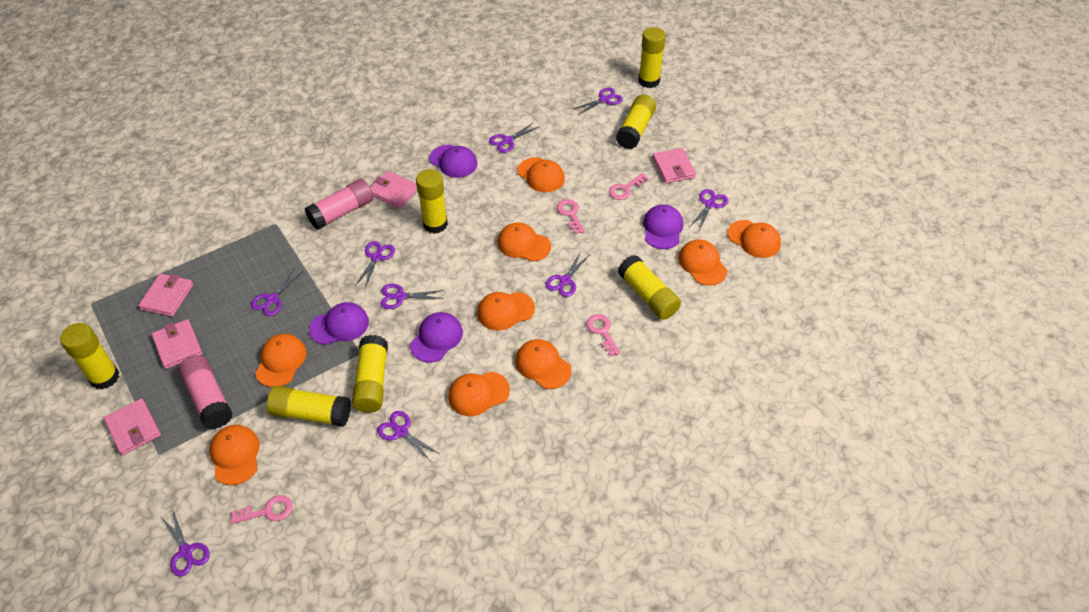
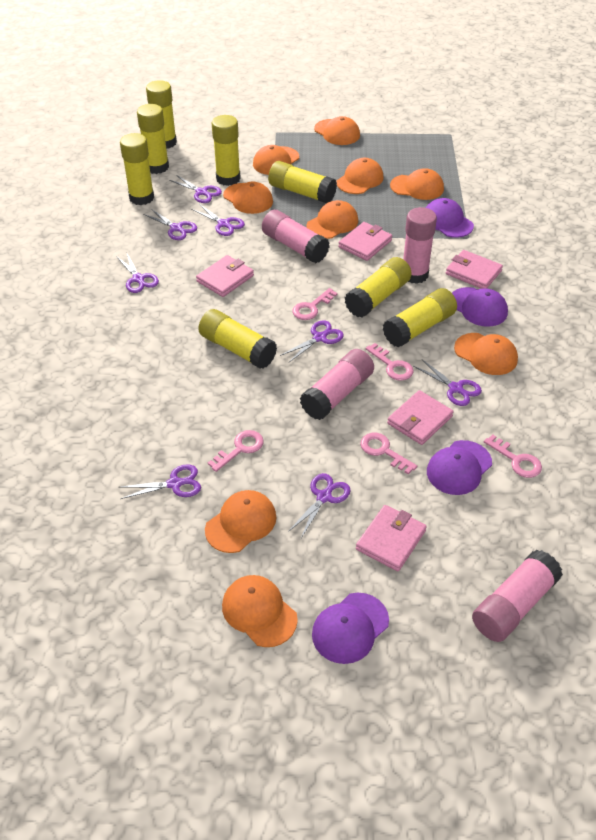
pink glue stick: 2 -> 4
pink key: 4 -> 5
purple scissors: 9 -> 8
yellow glue stick: 7 -> 8

